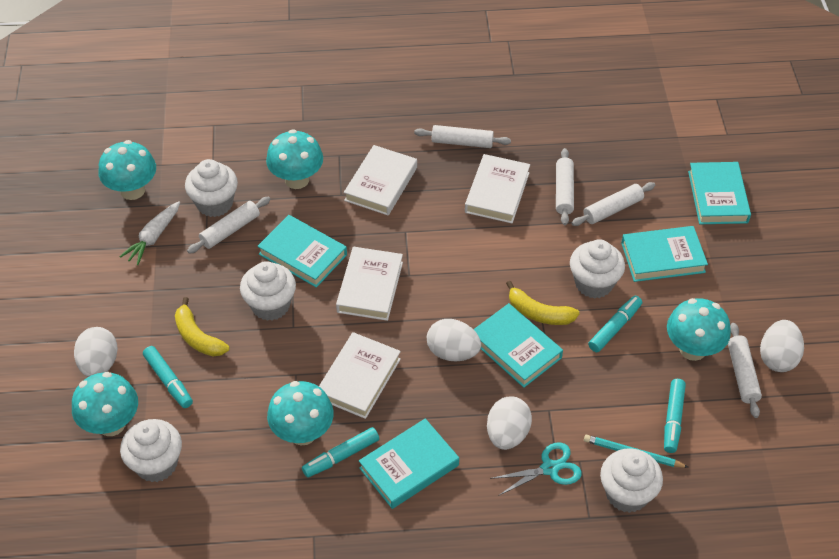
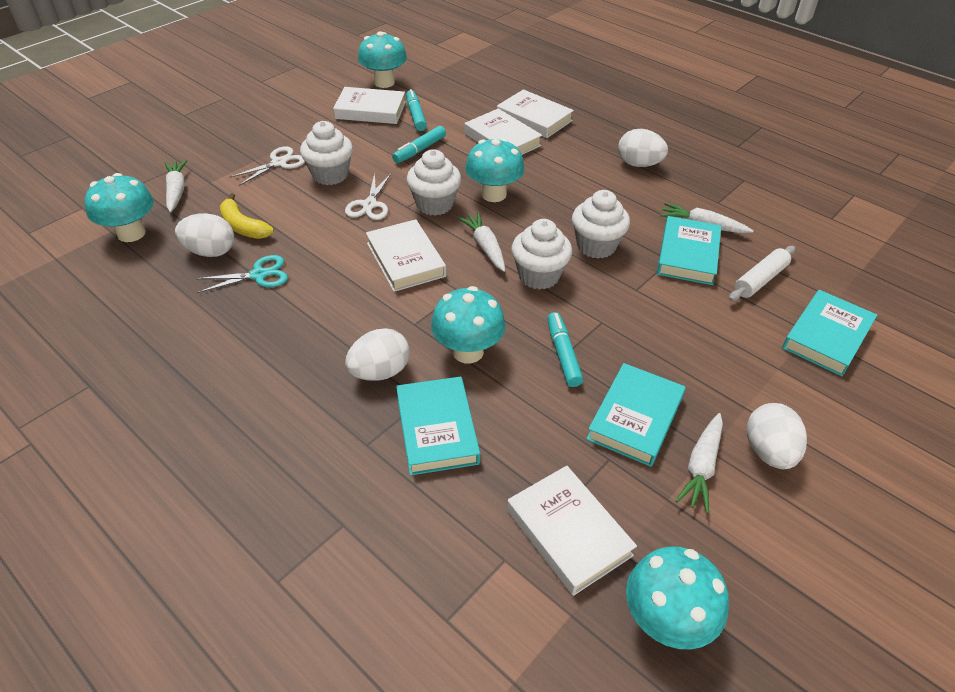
turquoise book: 5 -> 4
turquoise marker: 4 -> 3
turquoise pencil: 1 -> 0
white book: 4 -> 5
white carrot: 1 -> 4
white cupcake: 5 -> 4
white rolling pin: 5 -> 1
white scissors: 0 -> 2
yellow banana: 2 -> 1

